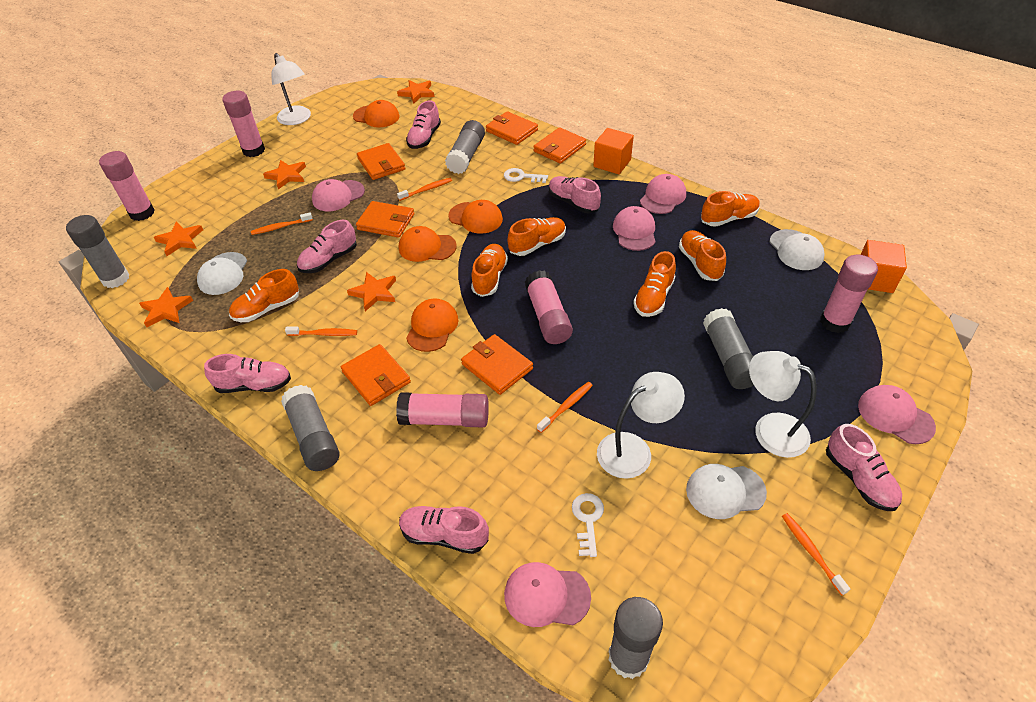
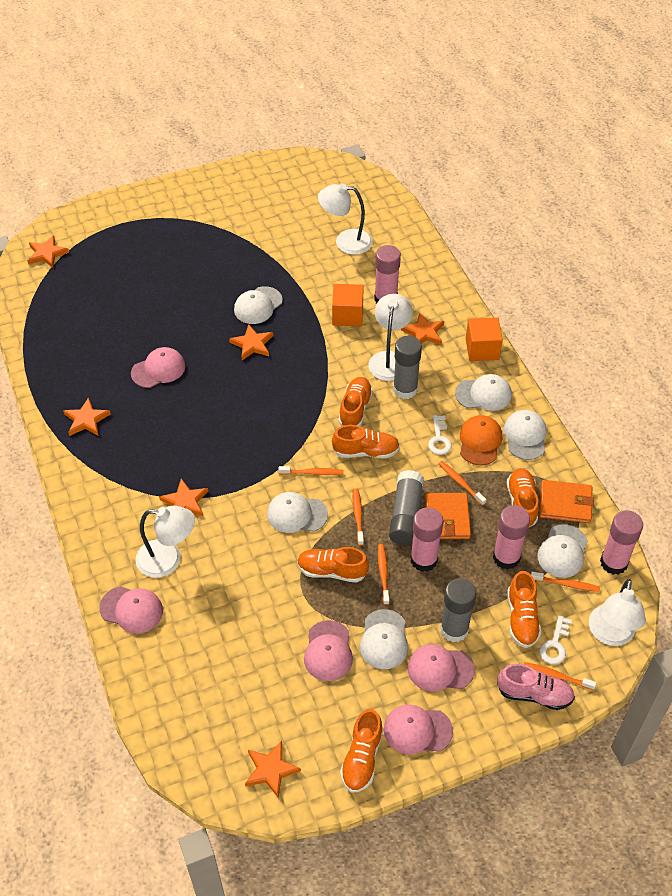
grey glue stick: 5 -> 3
orange cap: 4 -> 1
orange star: 5 -> 6
orange toothbrush: 5 -> 6
orange wallet: 6 -> 2
pink glue stick: 5 -> 4
pink shoe: 6 -> 1
white cap: 3 -> 6
white lamp: 3 -> 4

